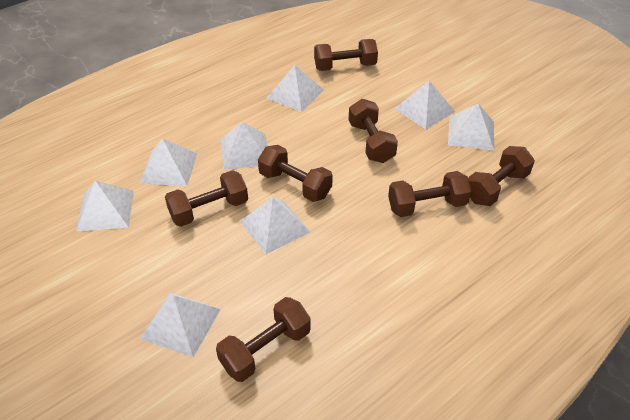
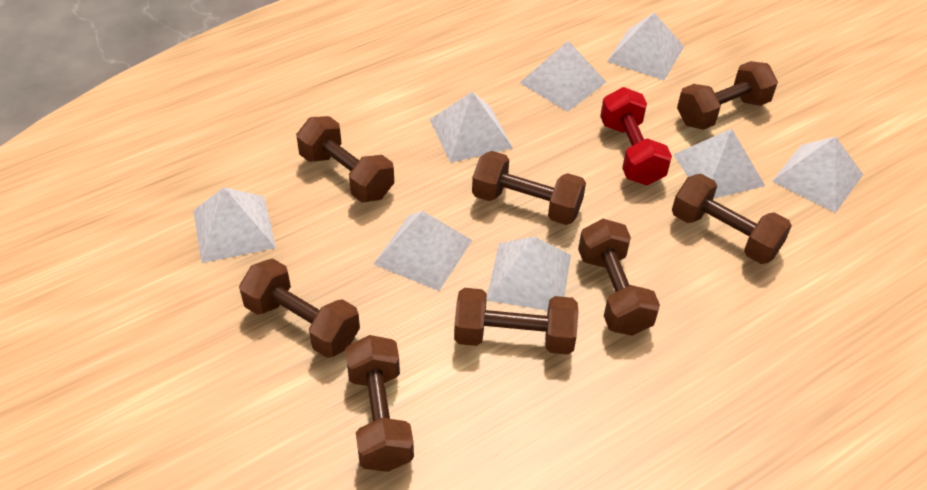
brown dumbbell: 7 -> 8
red dumbbell: 0 -> 1

